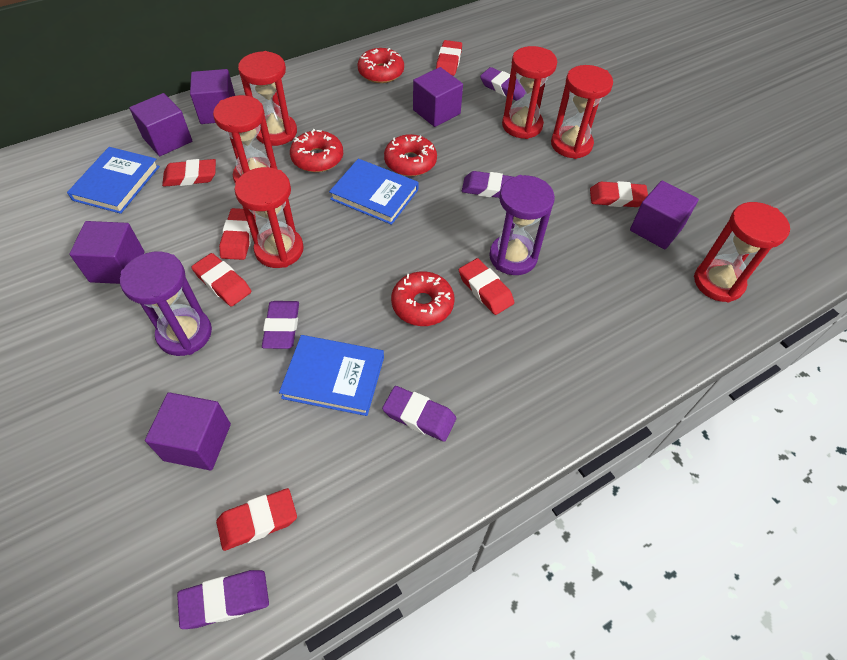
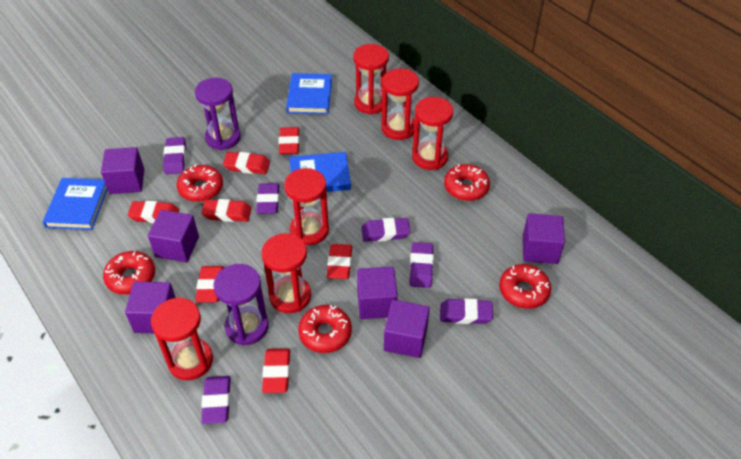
purple eraser: 5 -> 6
red donut: 4 -> 5

